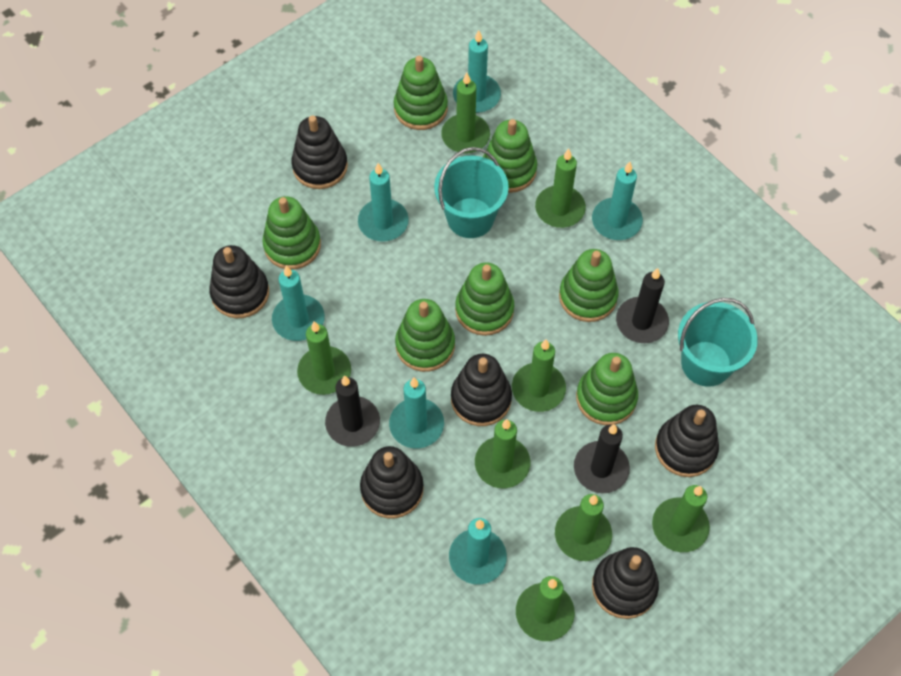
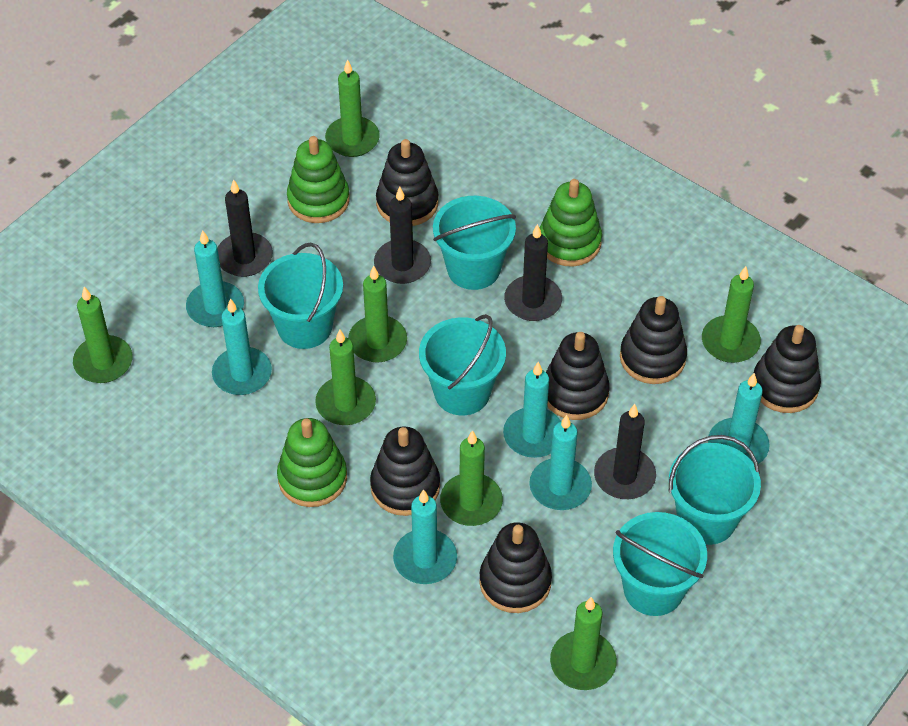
black candle: 3 -> 4
green candle: 8 -> 7
green stacking toy: 7 -> 3
turquoise bucket: 2 -> 5

